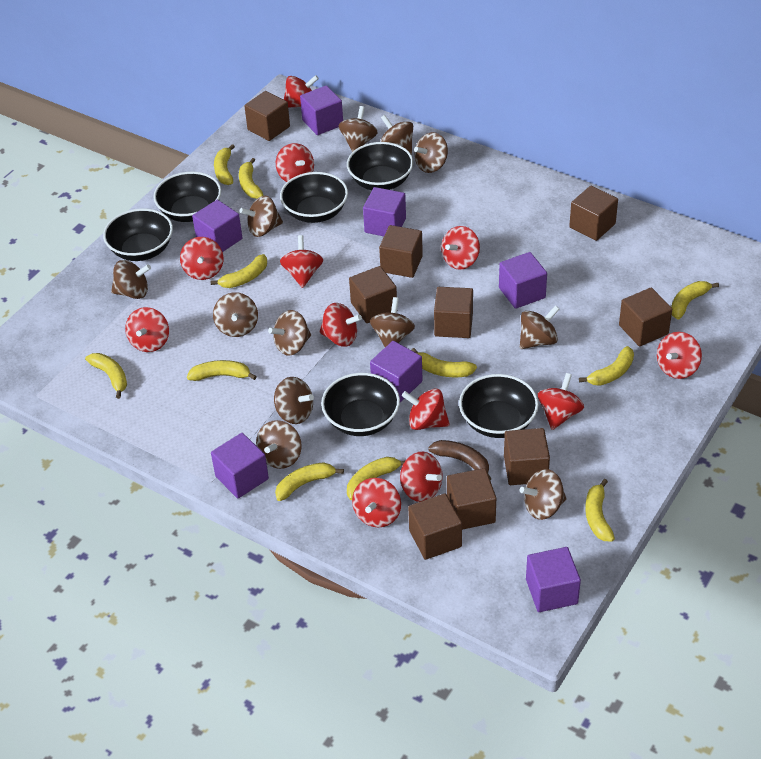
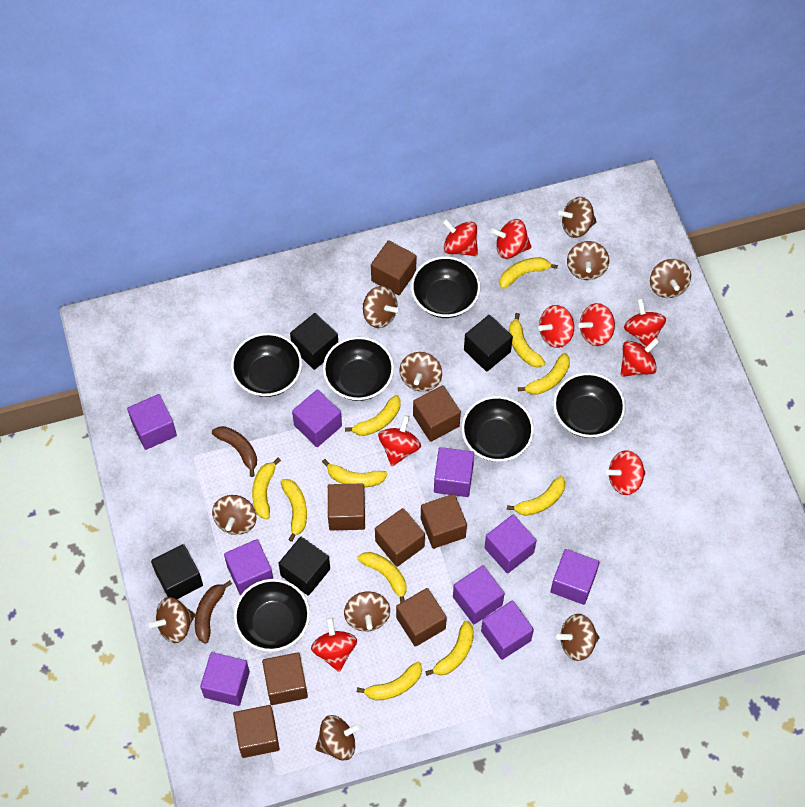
black cube: 0 -> 4
brown banana: 1 -> 2
brown cube: 9 -> 8
brown spinning top: 12 -> 10
purple cube: 7 -> 9
red spinning top: 12 -> 9

